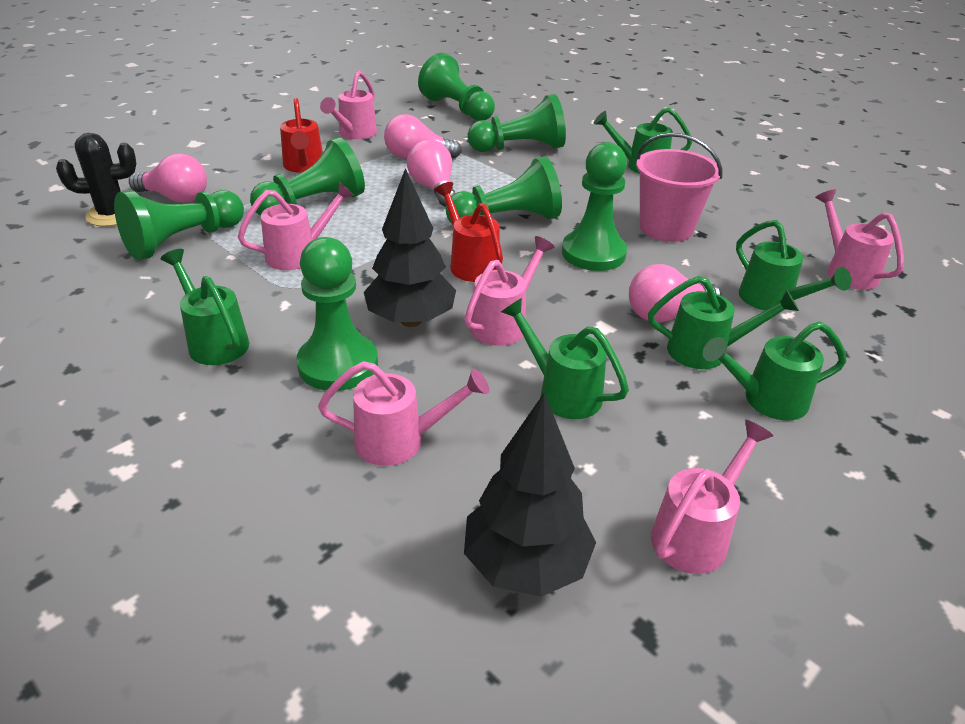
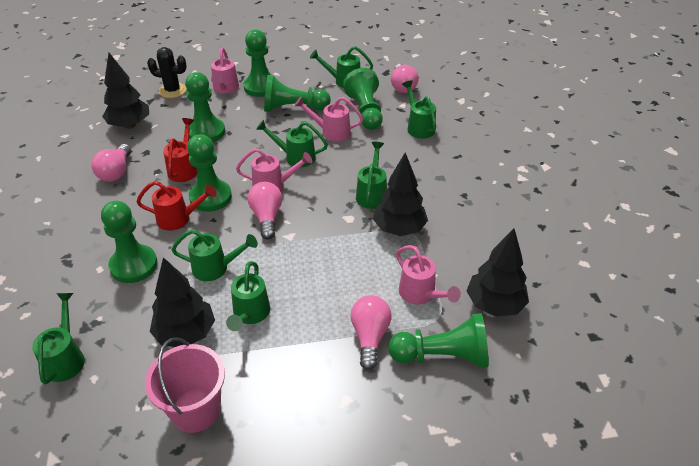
black tree: 2 -> 4
green watering can: 6 -> 7
pink watering can: 6 -> 4

